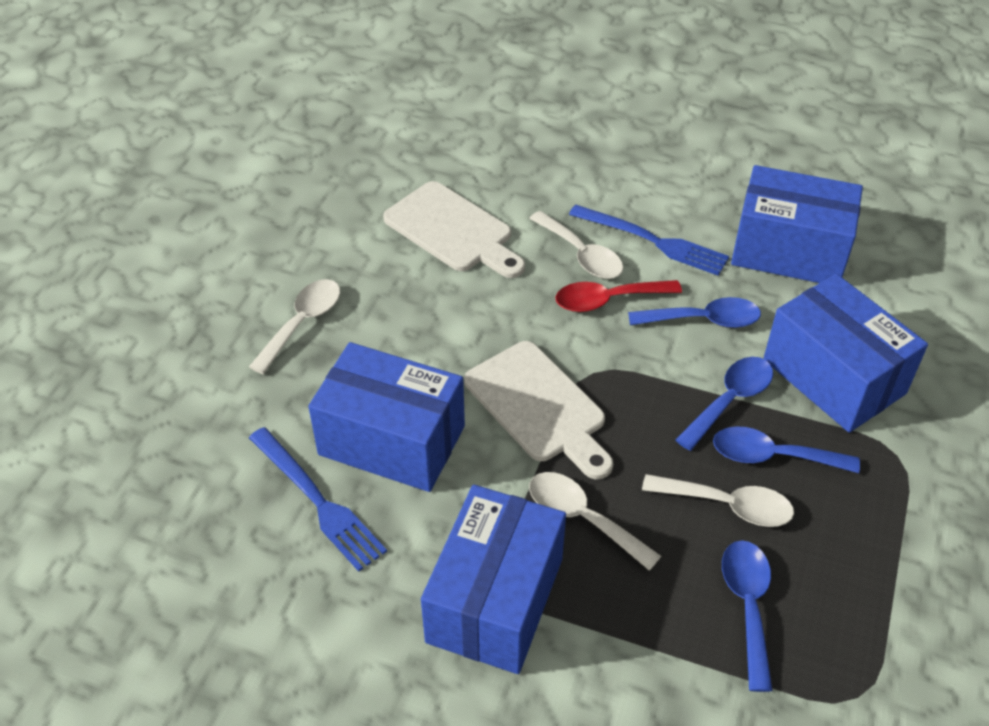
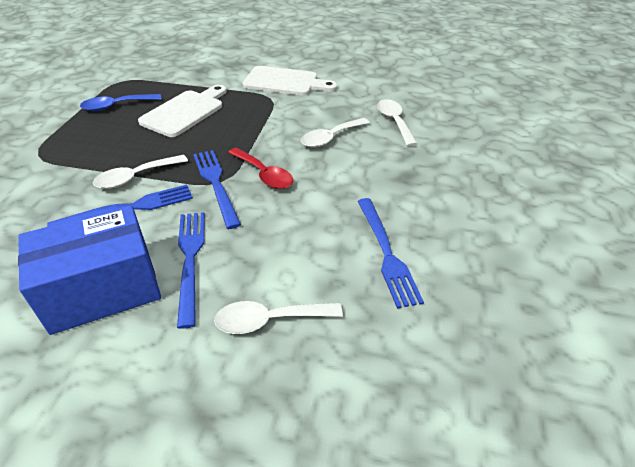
blue box: 4 -> 1
blue fork: 2 -> 4
blue spoon: 4 -> 1

